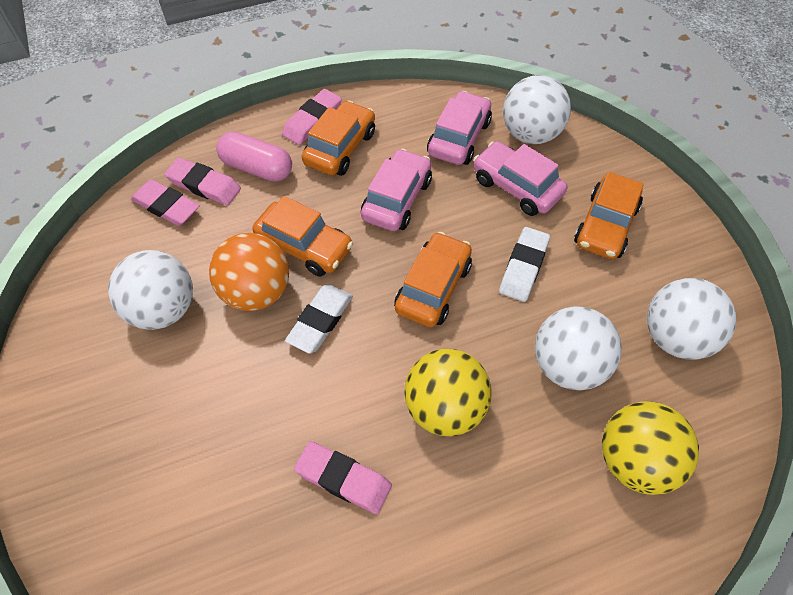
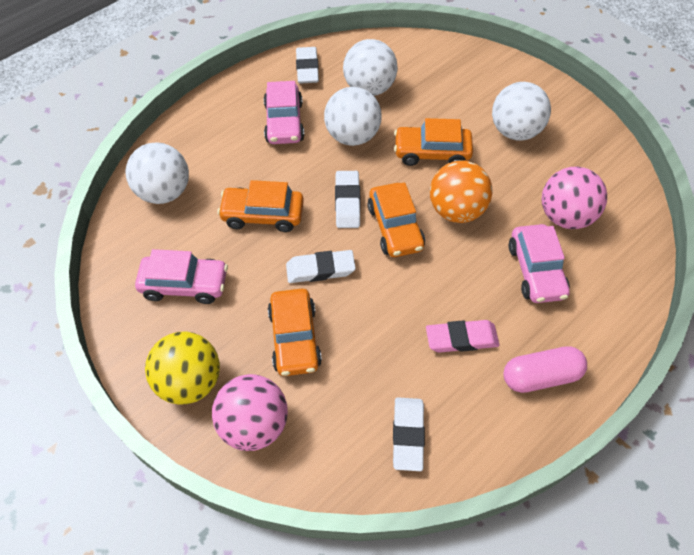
pink ball: 0 -> 2
pink eraser: 4 -> 1
white eraser: 2 -> 4
yellow ball: 2 -> 1

